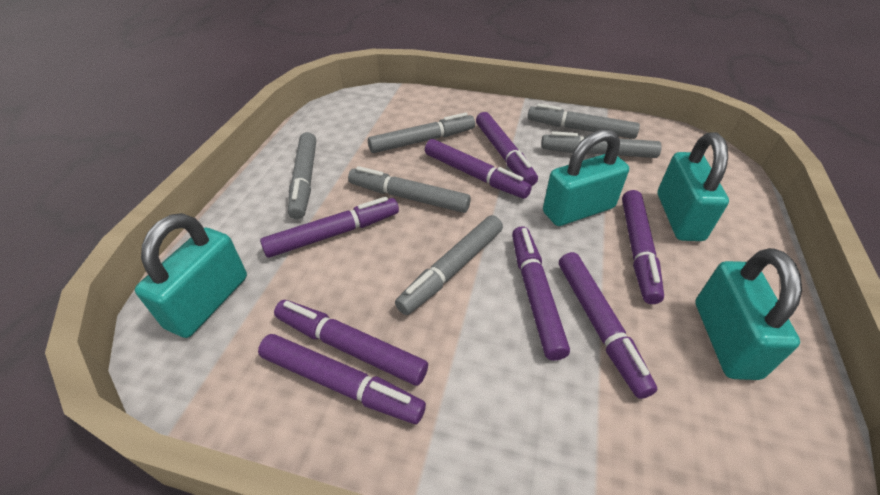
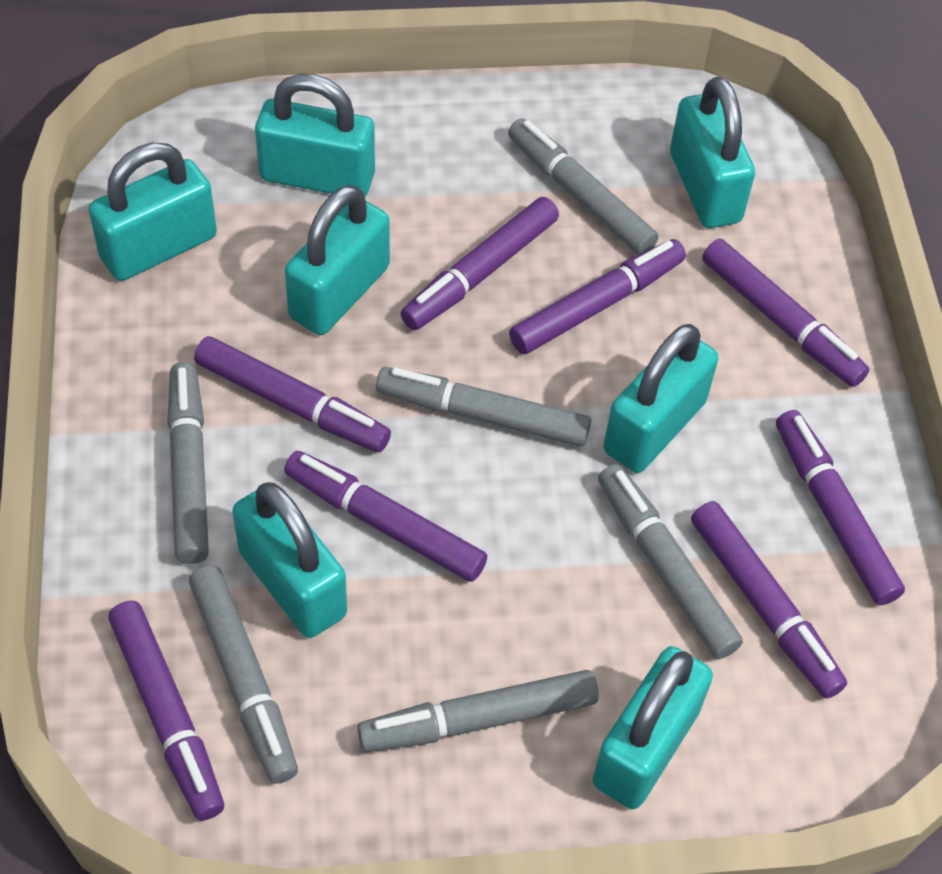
turquoise padlock: 4 -> 7

